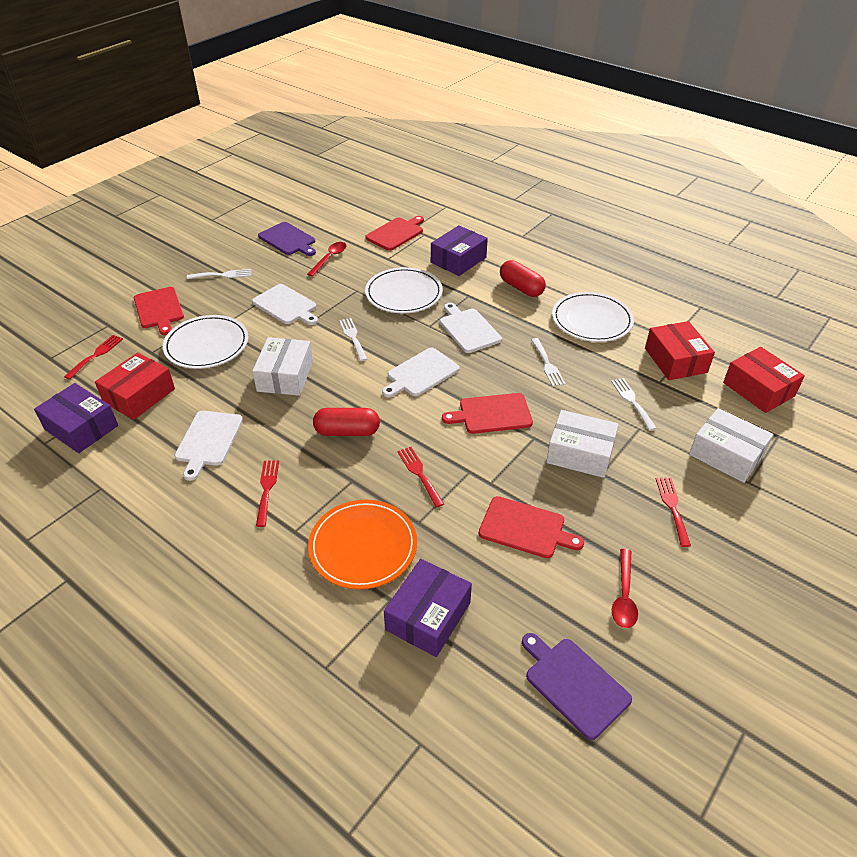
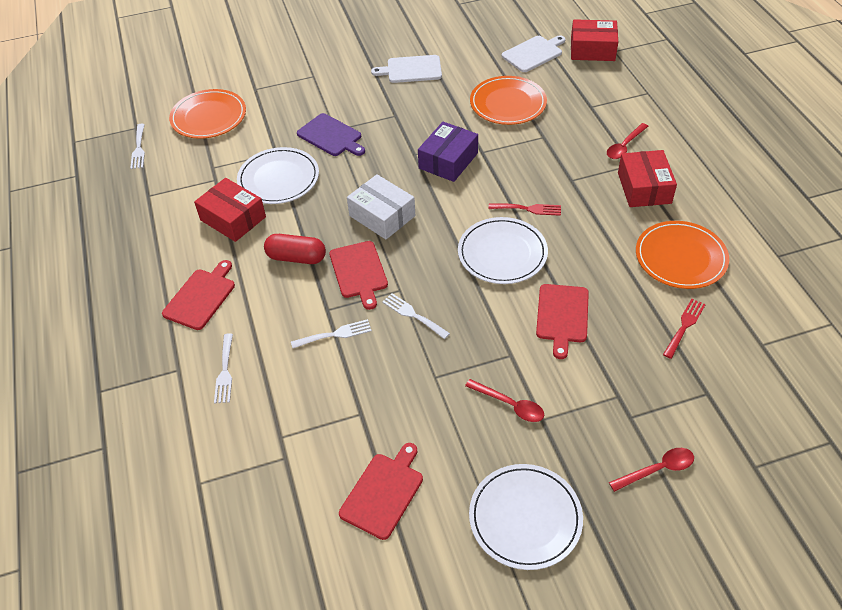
orange plate: 1 -> 3
purple box: 3 -> 1
purple cutting board: 2 -> 1
red capsule: 2 -> 1
red fork: 4 -> 2
red spoon: 2 -> 3
white box: 3 -> 1
white cutting board: 4 -> 2

